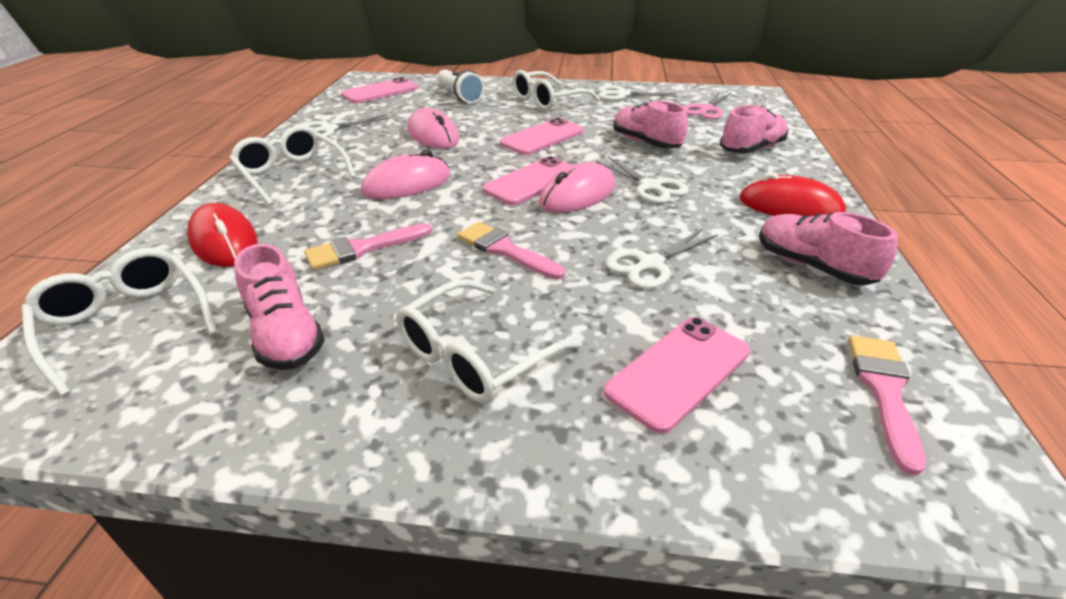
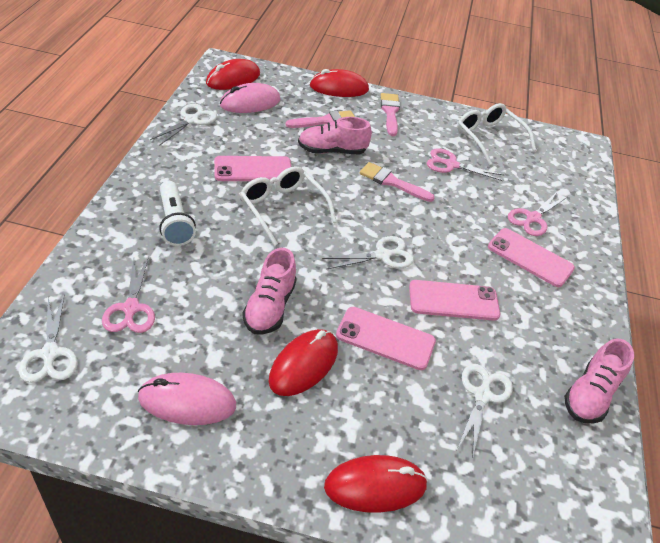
pink mouse: 3 -> 2
pink scissors: 1 -> 3
pink shoe: 4 -> 3
red mouse: 2 -> 4
white glasses: 4 -> 2

